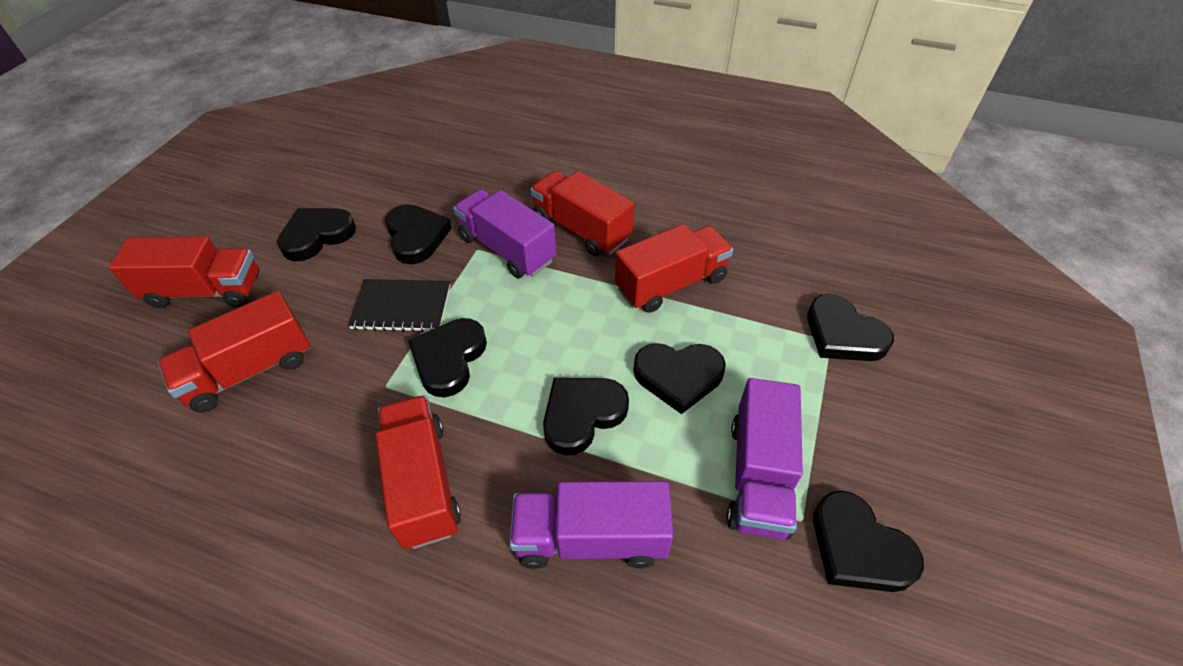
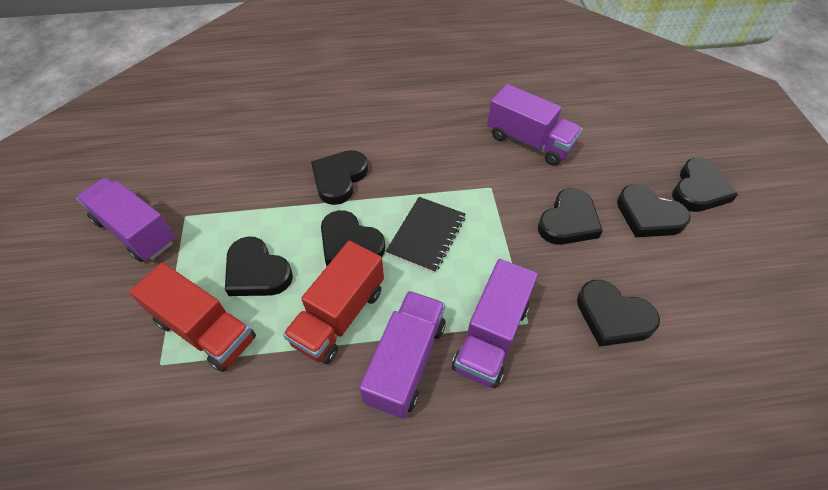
purple truck: 3 -> 4
red truck: 5 -> 2

